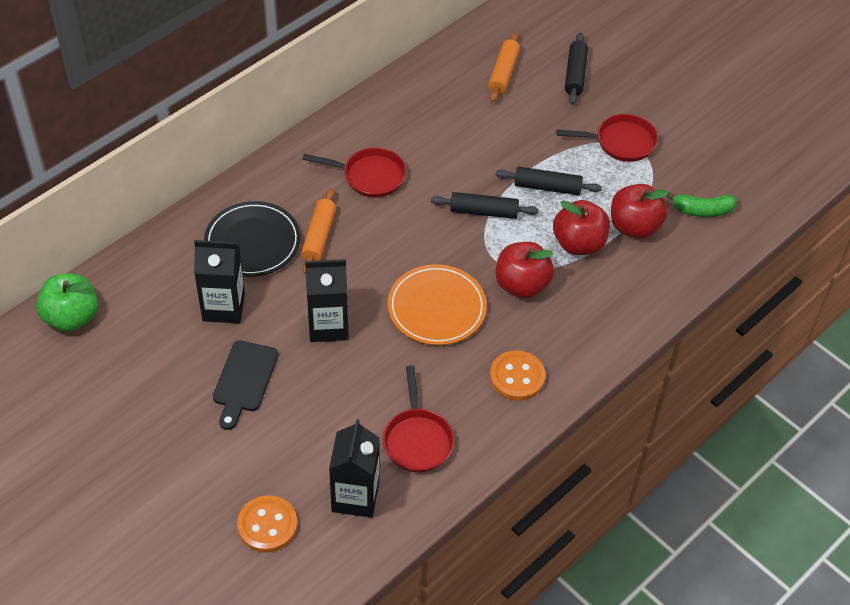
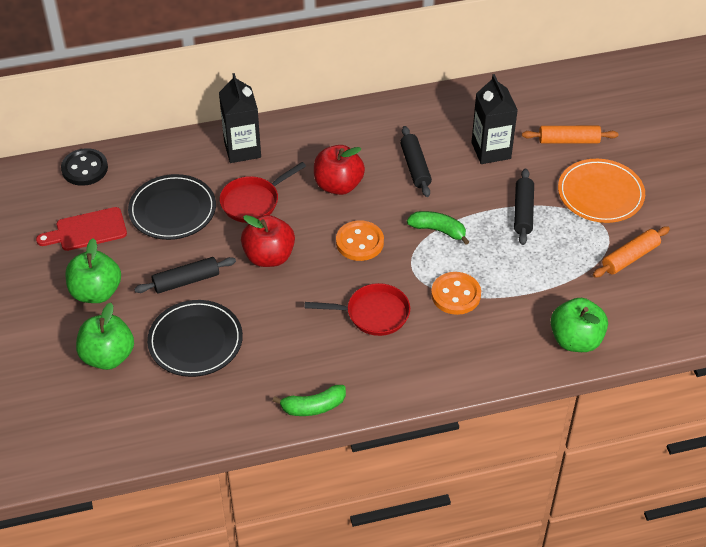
black button: 0 -> 1
black carton: 3 -> 2
black cutting board: 1 -> 0
black plate: 1 -> 2
green apple: 1 -> 3
green banana: 1 -> 2
red apple: 3 -> 2
red cutting board: 0 -> 1
red pan: 3 -> 2

